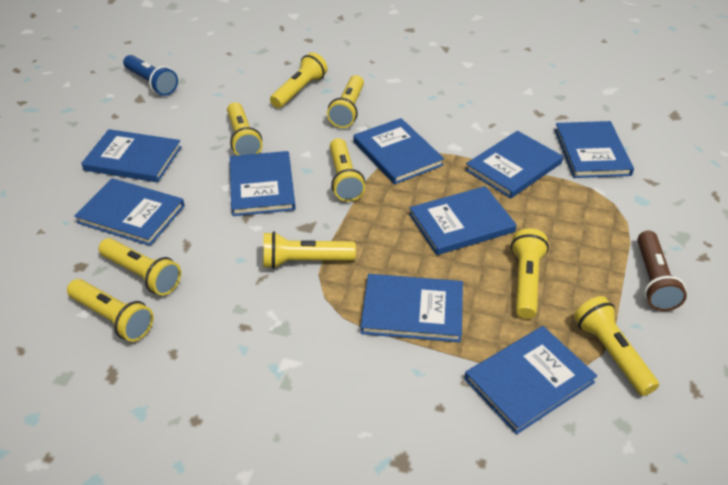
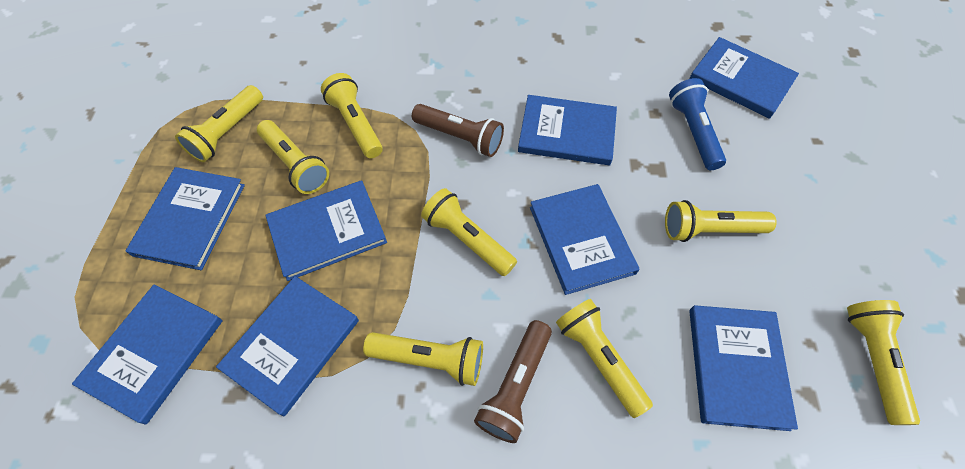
blue book: 9 -> 8
brown flashlight: 1 -> 2
yellow flashlight: 9 -> 8

